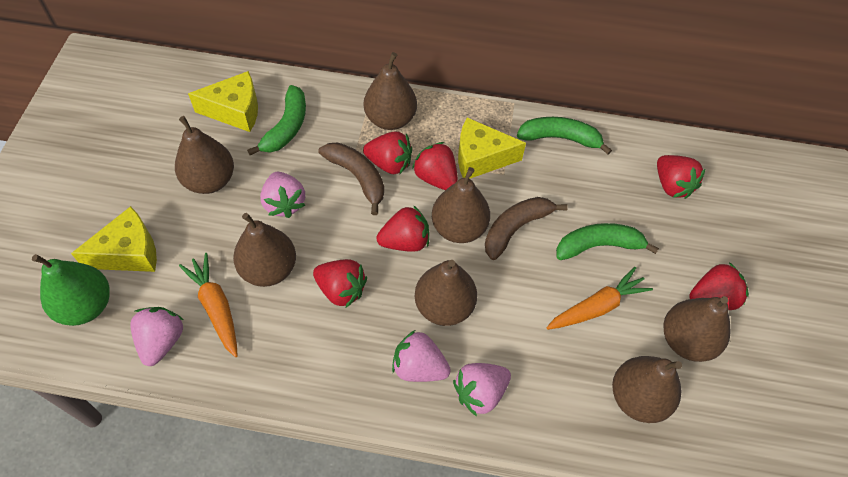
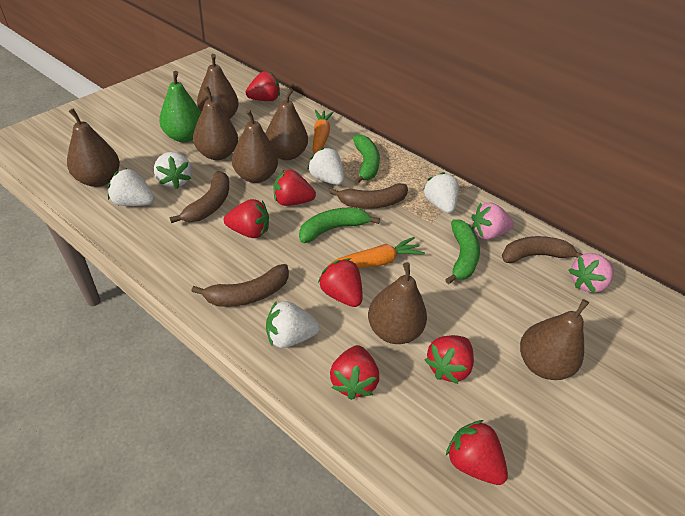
brown banana: 2 -> 4
pink strawberry: 4 -> 2
red strawberry: 6 -> 7
white strawberry: 0 -> 5
yellow cheese: 3 -> 0

